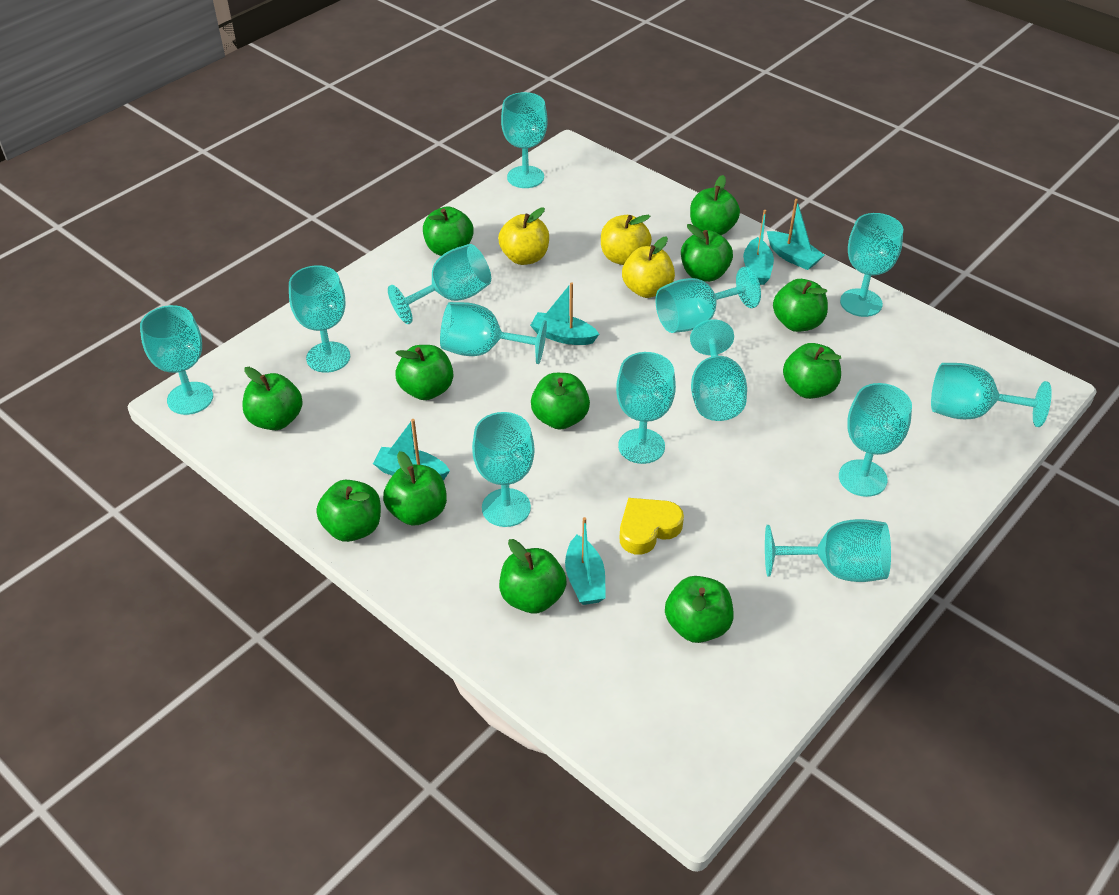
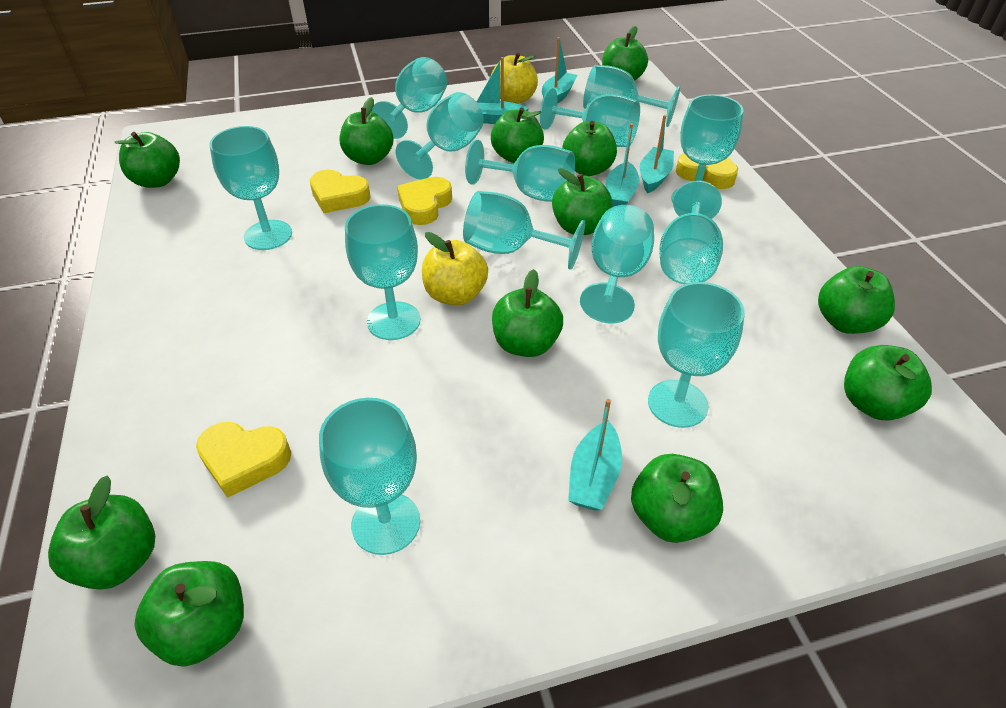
yellow apple: 3 -> 2
yellow heart: 1 -> 4

